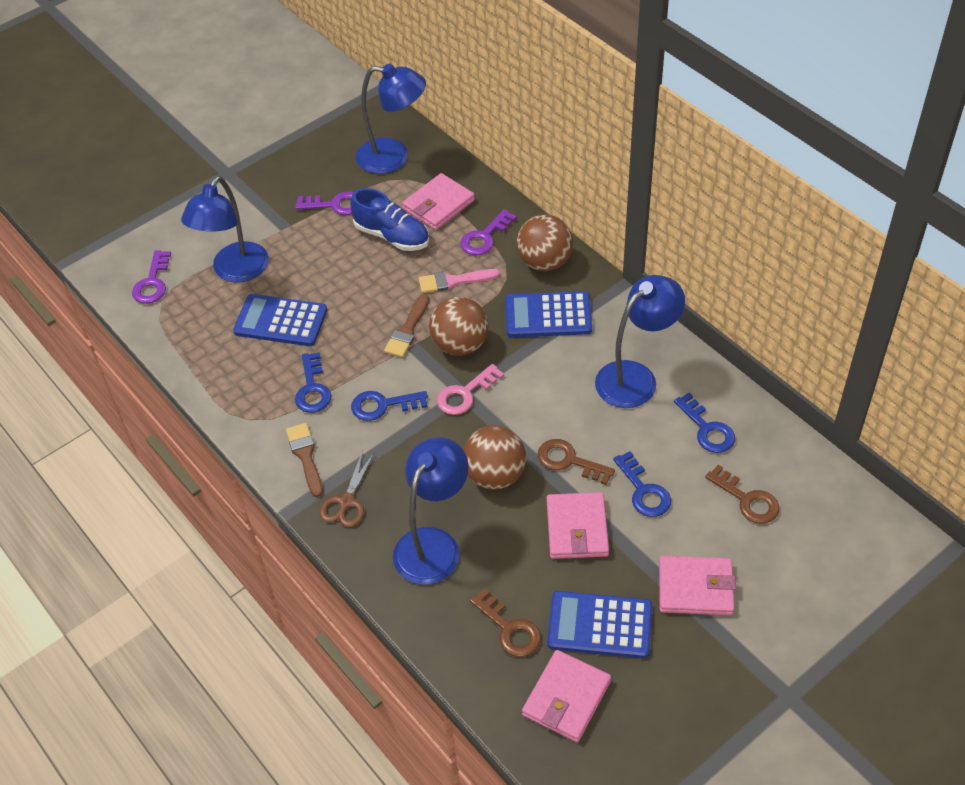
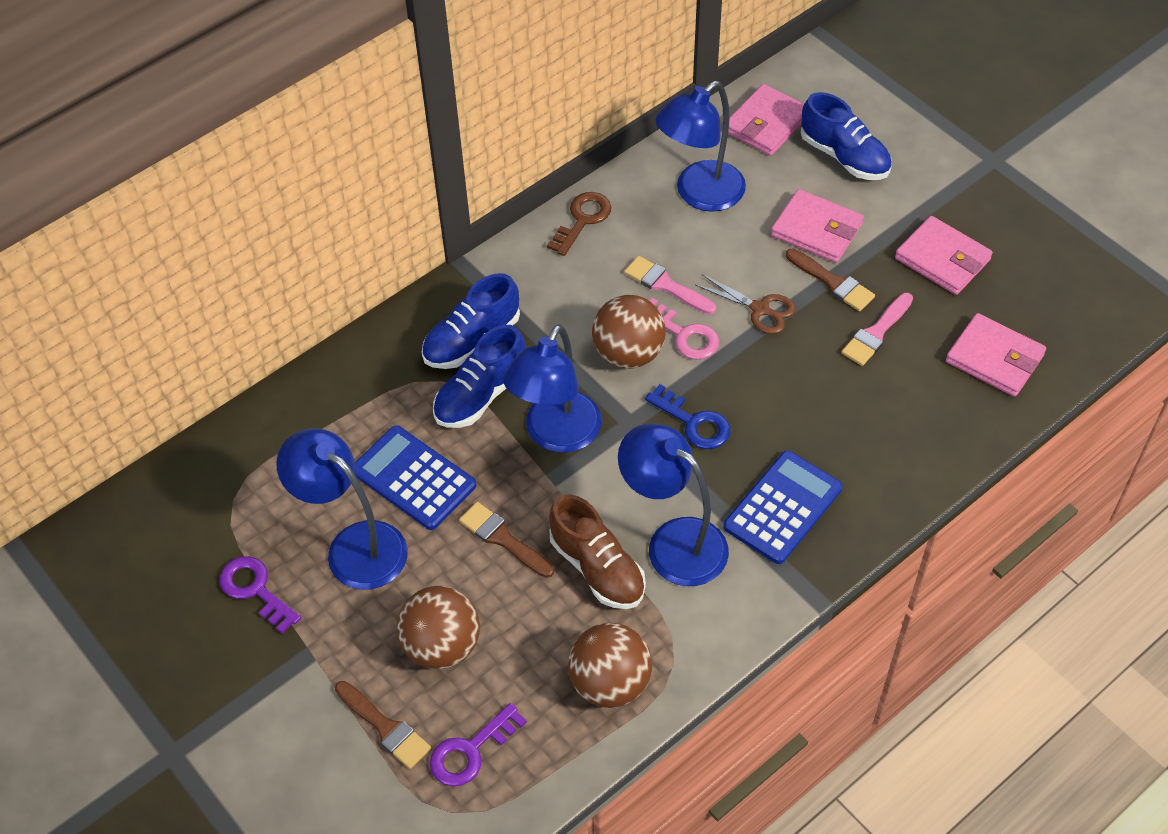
blue calculator: 3 -> 2
blue key: 4 -> 1
blue shoe: 1 -> 3
brown brush: 2 -> 3
brown key: 3 -> 1
brown shoe: 0 -> 1
pink brush: 1 -> 2
purple key: 3 -> 2

